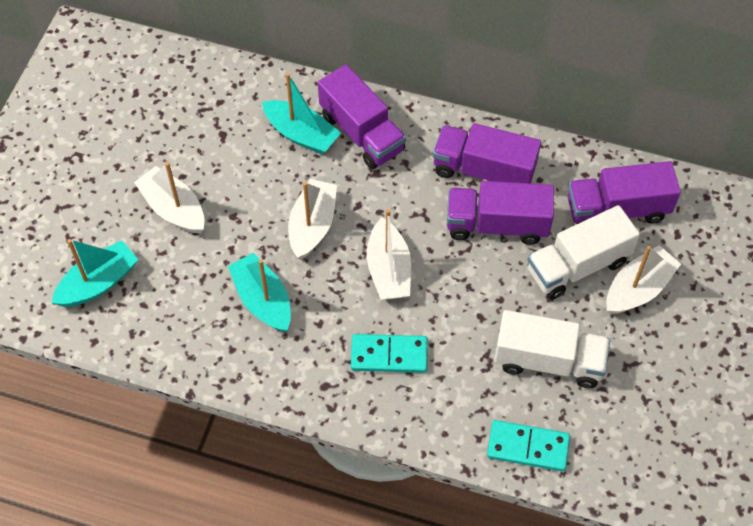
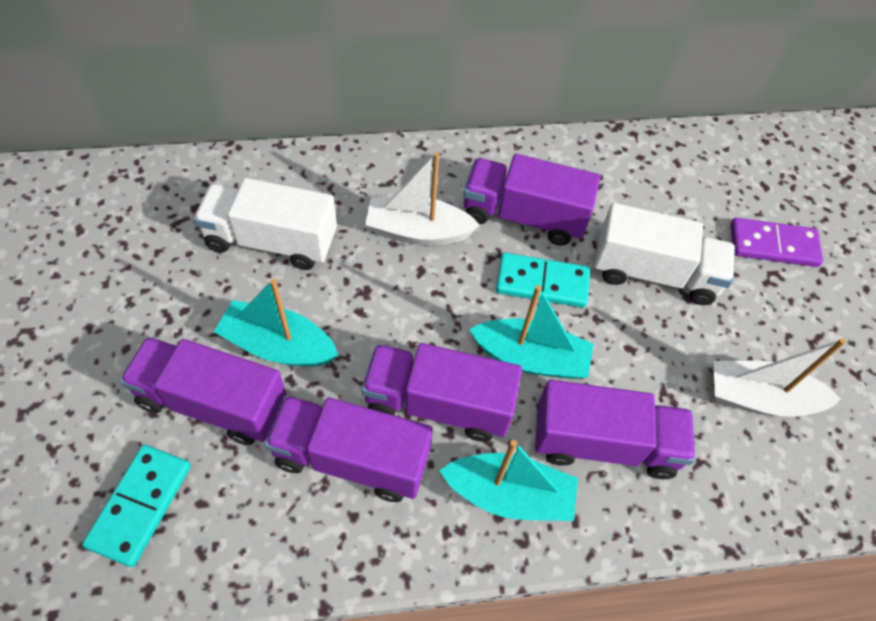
purple domino: 0 -> 1
purple truck: 4 -> 5
white boat: 4 -> 2

